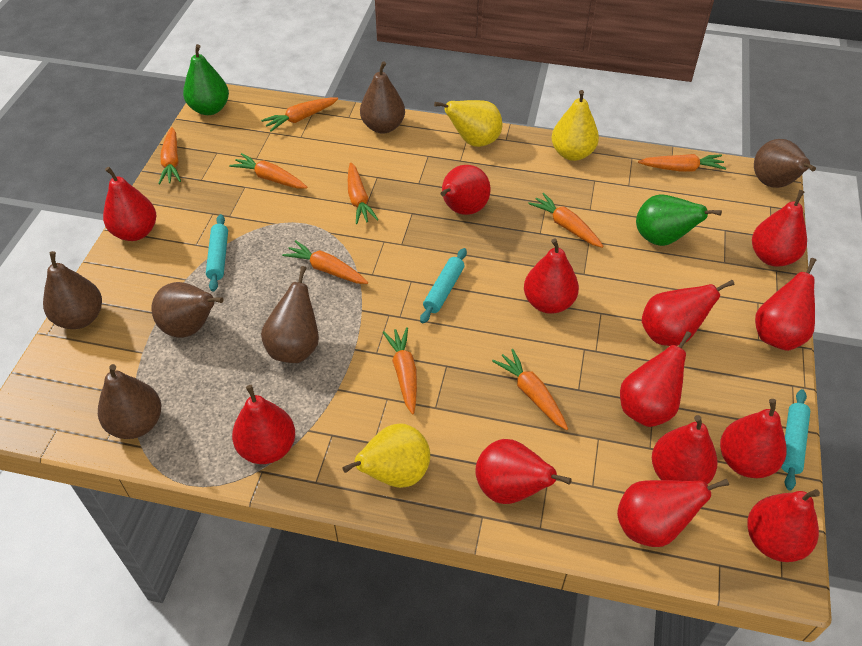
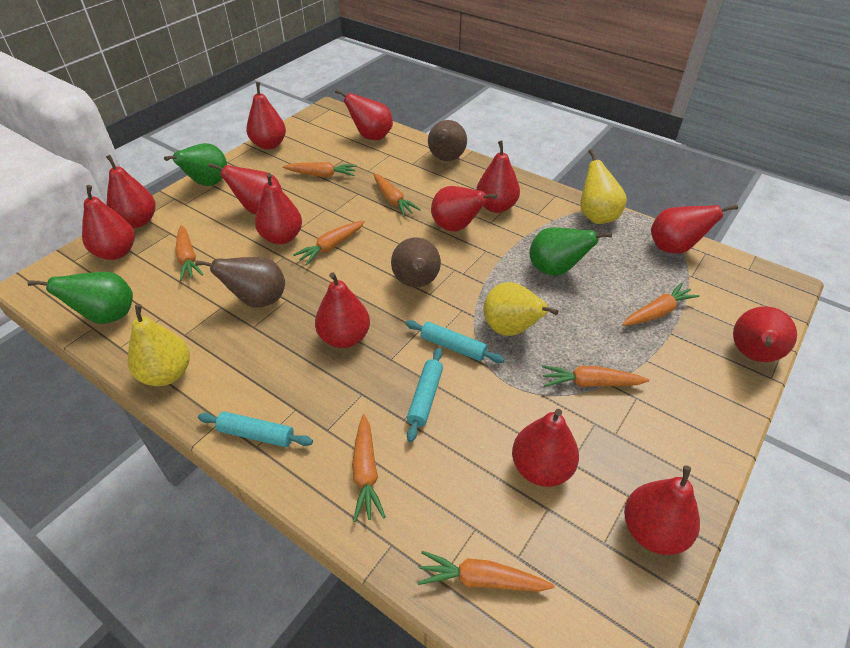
brown pear: 6 -> 3
green pear: 2 -> 3
orange carrot: 9 -> 8

